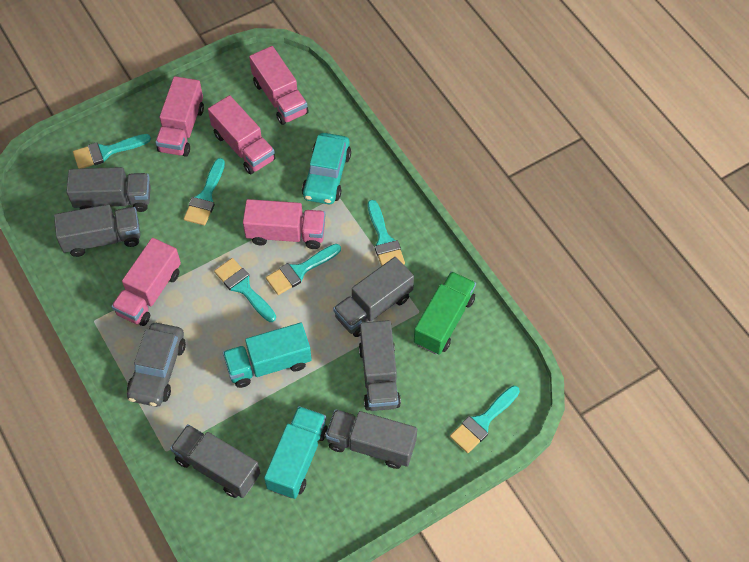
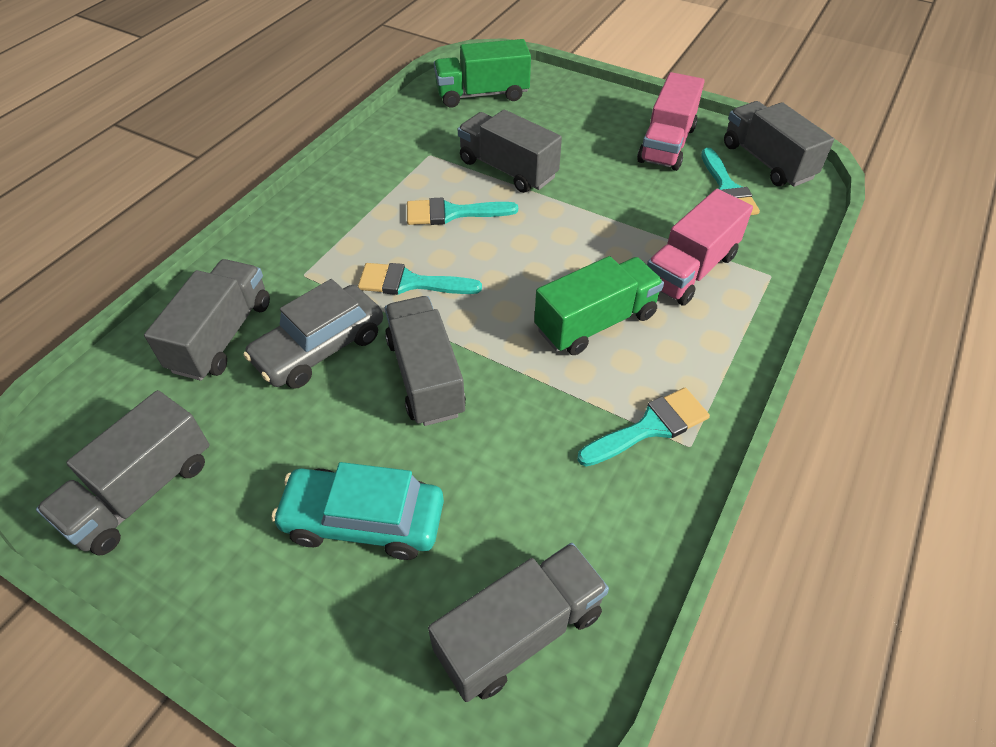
green truck: 1 -> 2
pink truck: 5 -> 2
turquoise brush: 6 -> 4
turquoise truck: 2 -> 0

